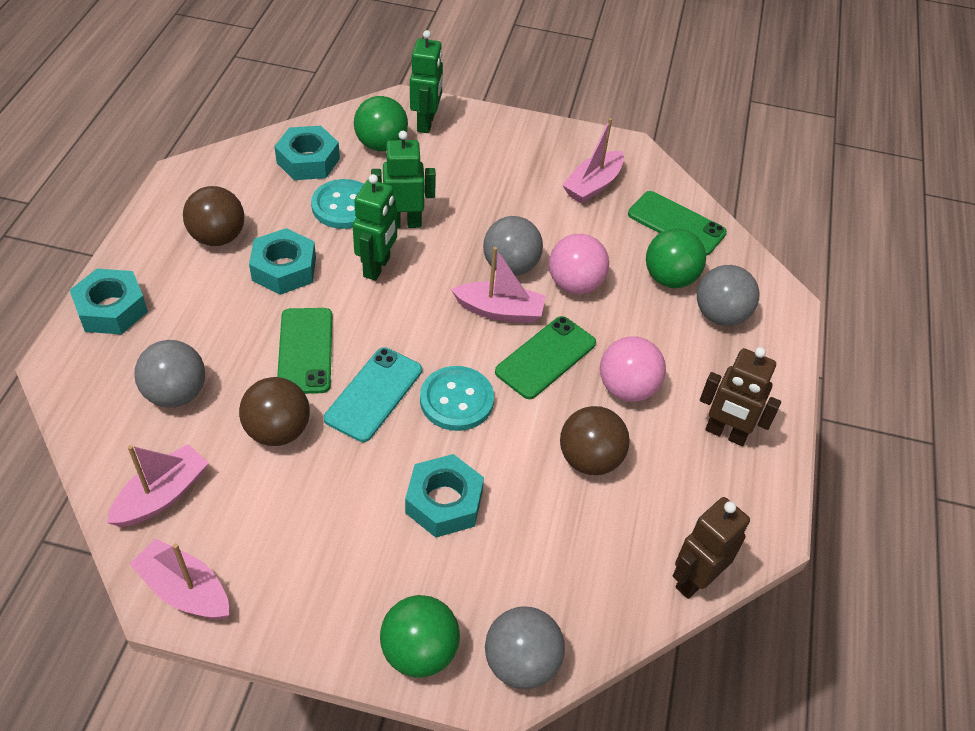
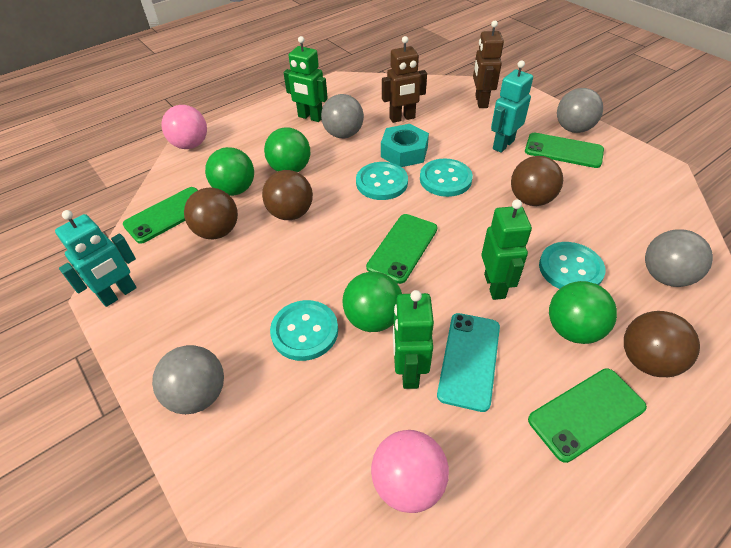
brown ball: 3 -> 4
green ball: 3 -> 4
green phone: 3 -> 4
pink boat: 4 -> 0
turquoise button: 2 -> 4
turquoise nut: 4 -> 1
turquoise robot: 0 -> 2

